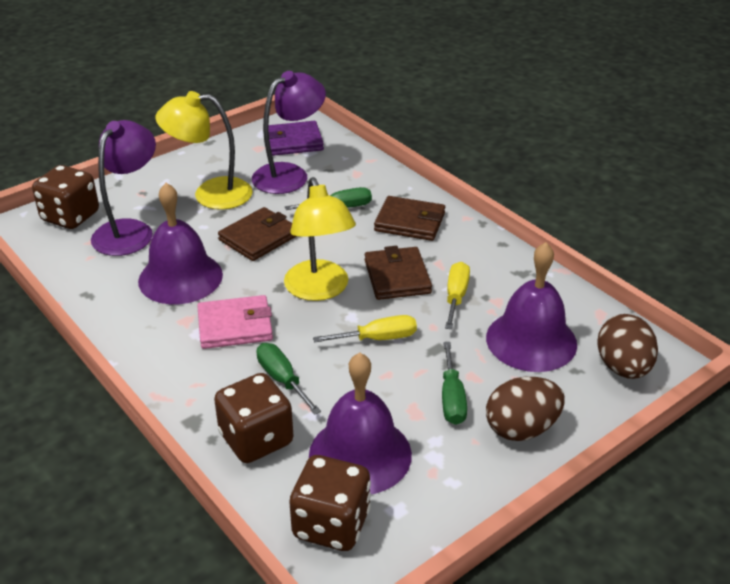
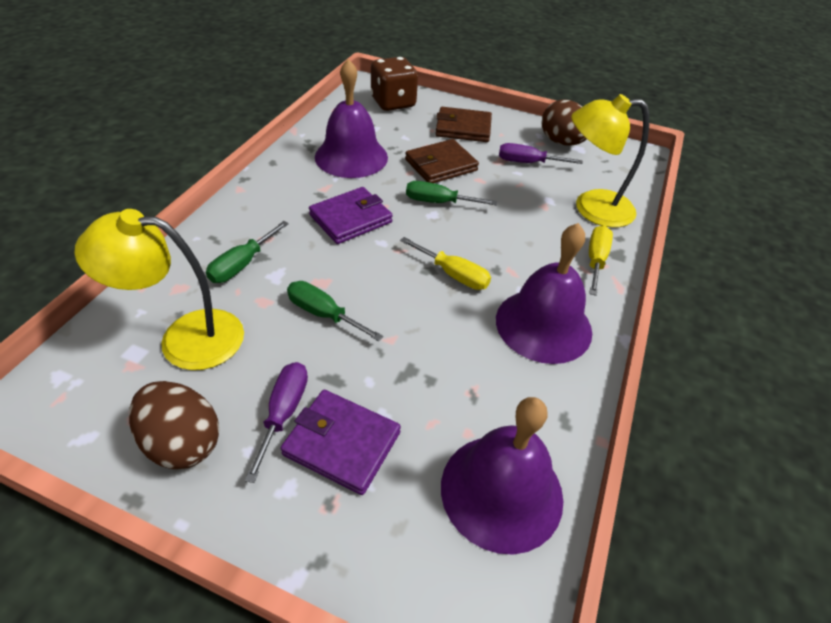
brown dice: 3 -> 1
brown wallet: 3 -> 2
pink wallet: 1 -> 0
purple lamp: 2 -> 0
purple screwdriver: 0 -> 2
purple wallet: 1 -> 2

